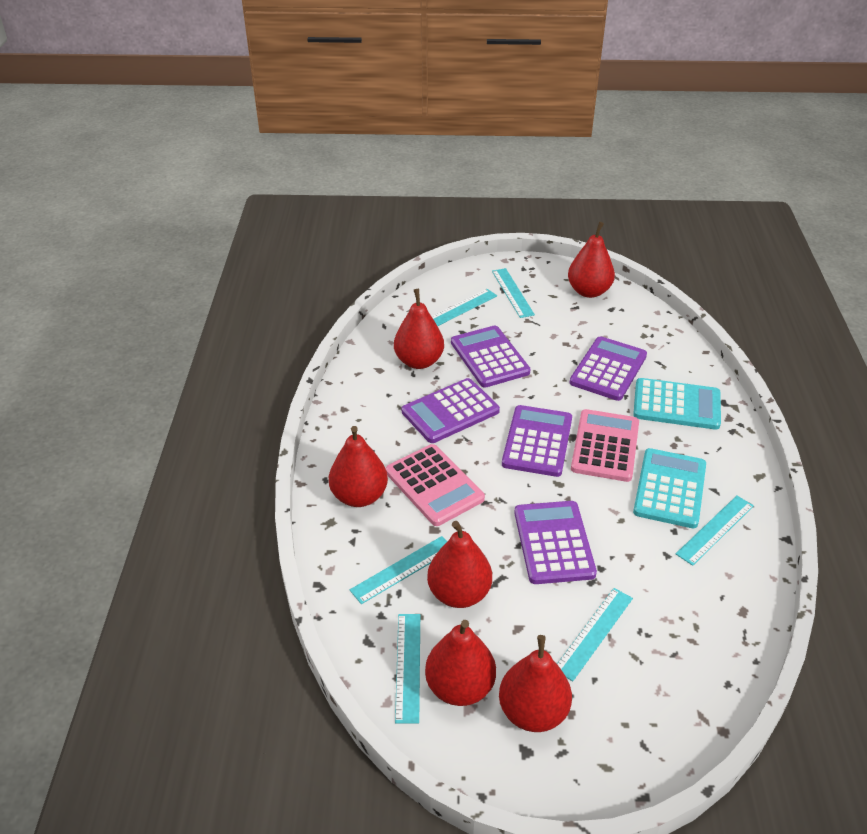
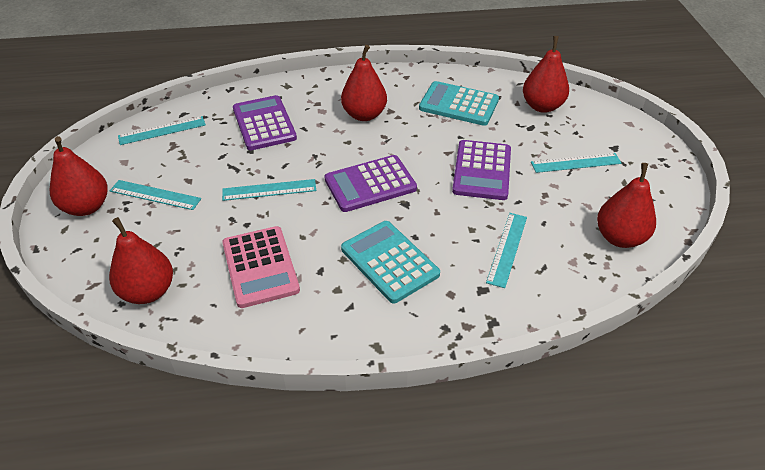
pink calculator: 2 -> 1
purple calculator: 5 -> 3
red pear: 6 -> 5
turquoise ruler: 6 -> 5

